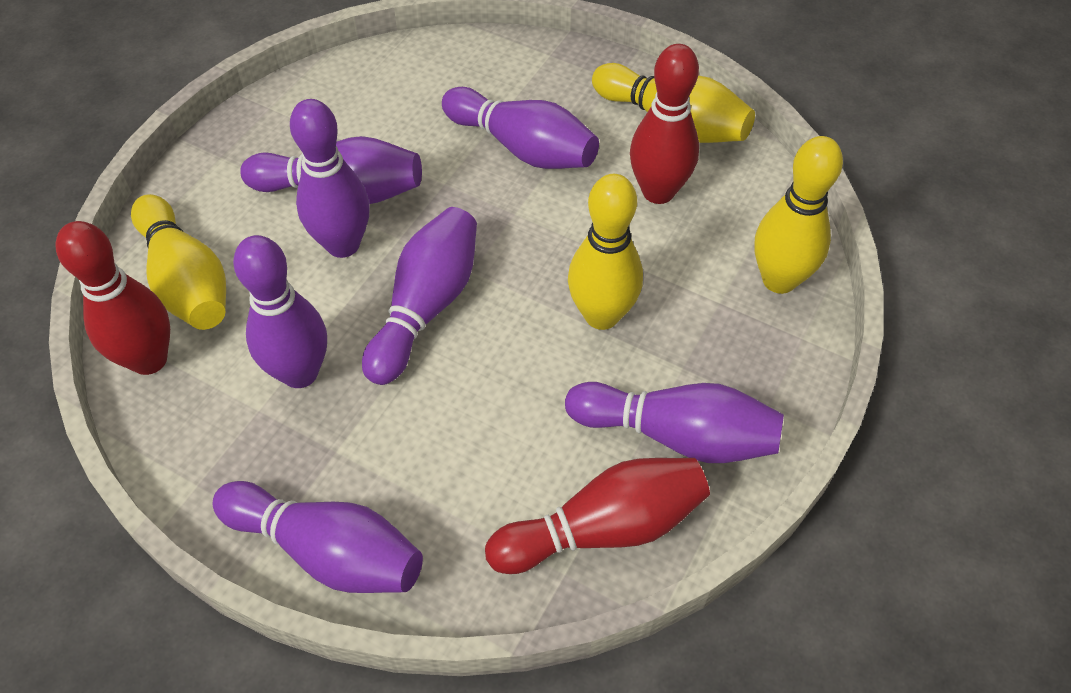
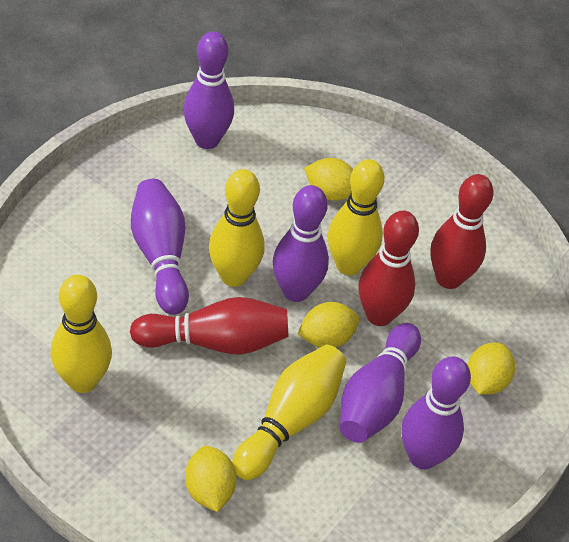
purple bowling pin: 7 -> 5
yellow lemon: 0 -> 4

